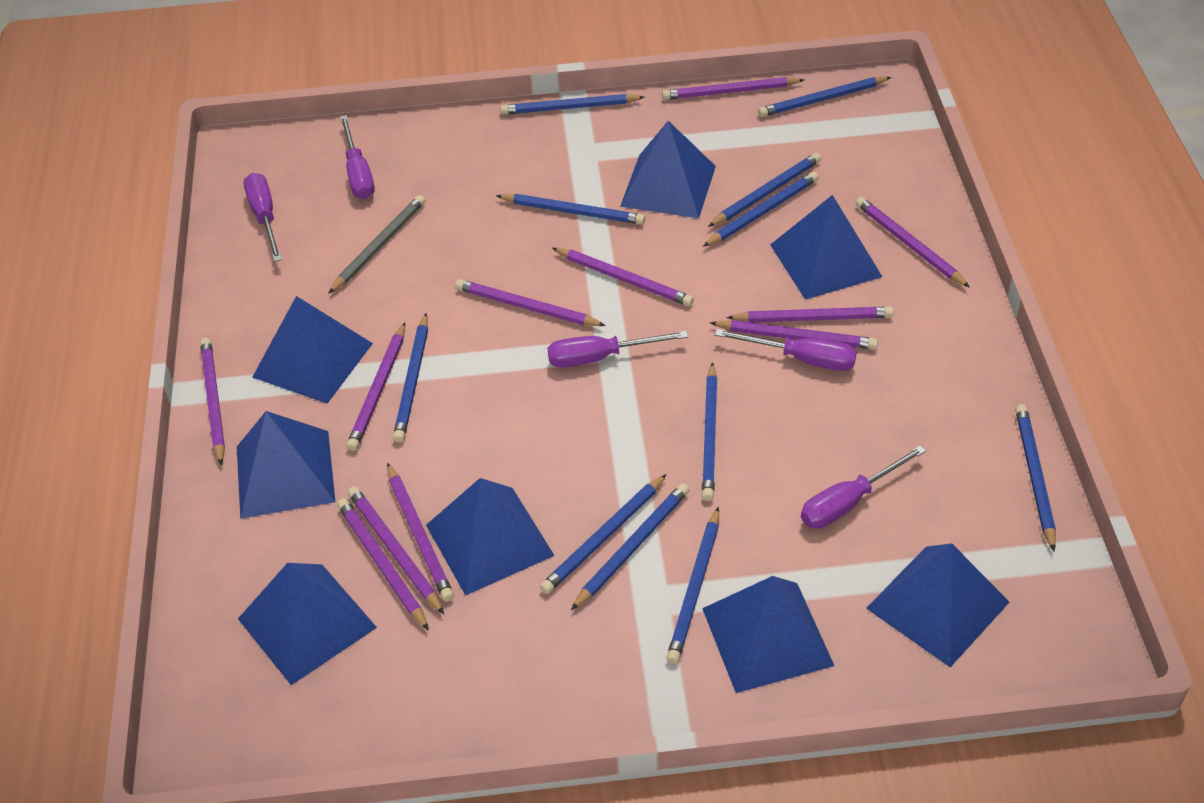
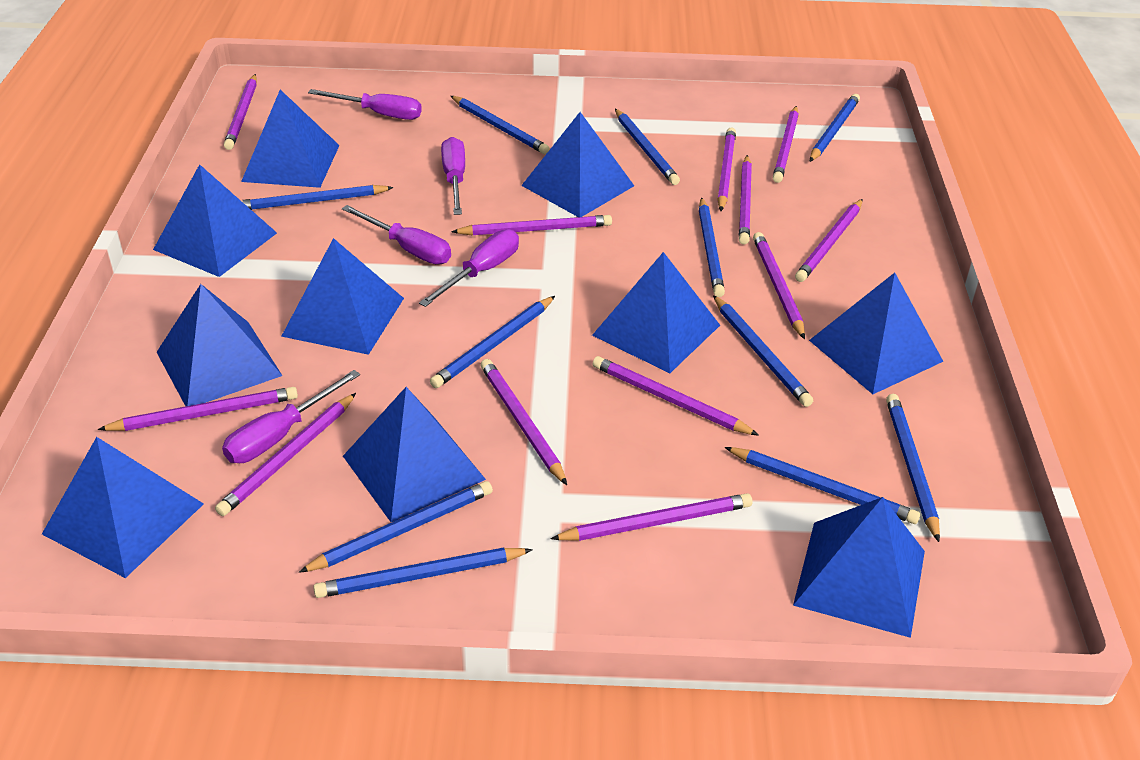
blue pyramid: 8 -> 10
grey pencil: 1 -> 0
purple pencil: 11 -> 12

